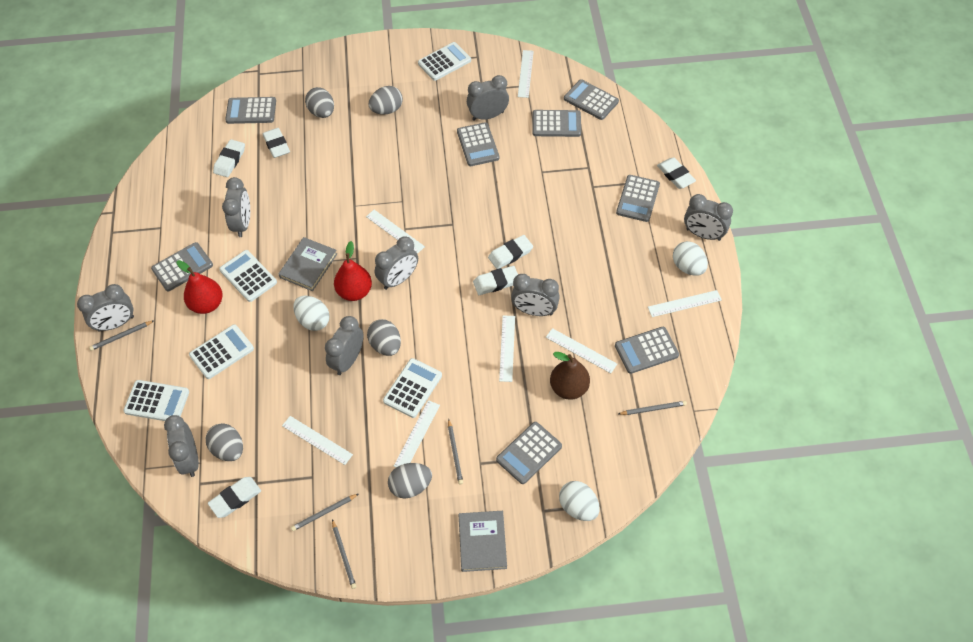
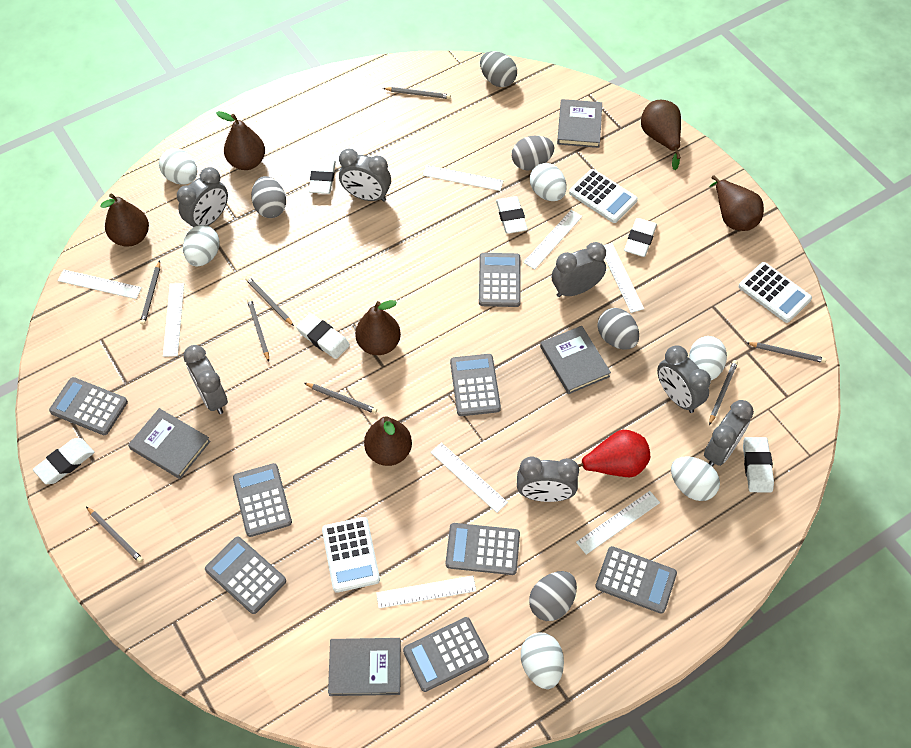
brown pear: 1 -> 6
grey book: 2 -> 4
grey clock: 8 -> 7
grey pencil: 5 -> 8
red pear: 2 -> 1
white calculator: 5 -> 3
white egg: 3 -> 6
white ruler: 7 -> 8

